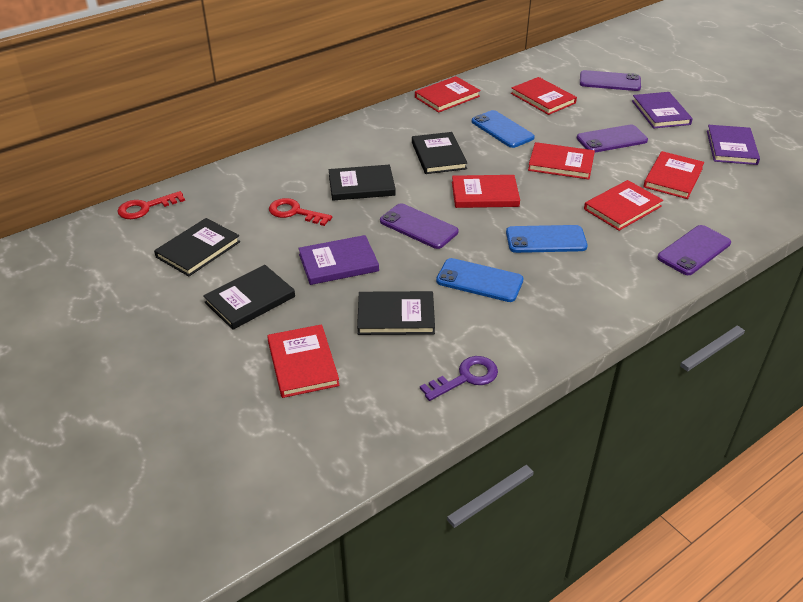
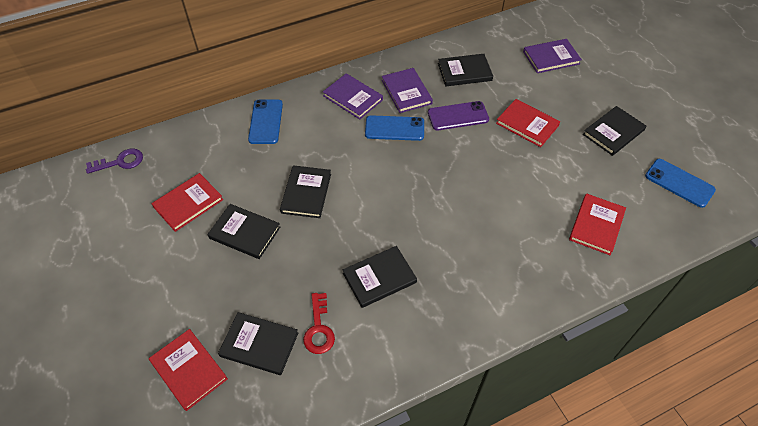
black book: 5 -> 6
purple phone: 4 -> 1
red book: 7 -> 4
red key: 2 -> 1

